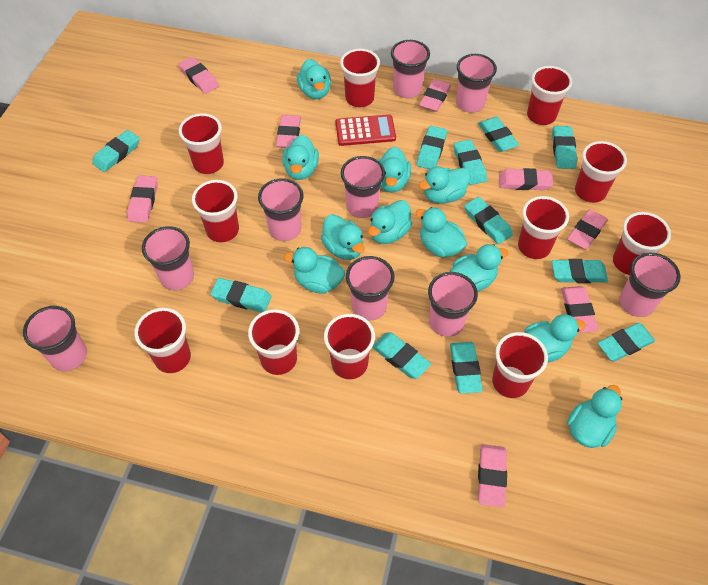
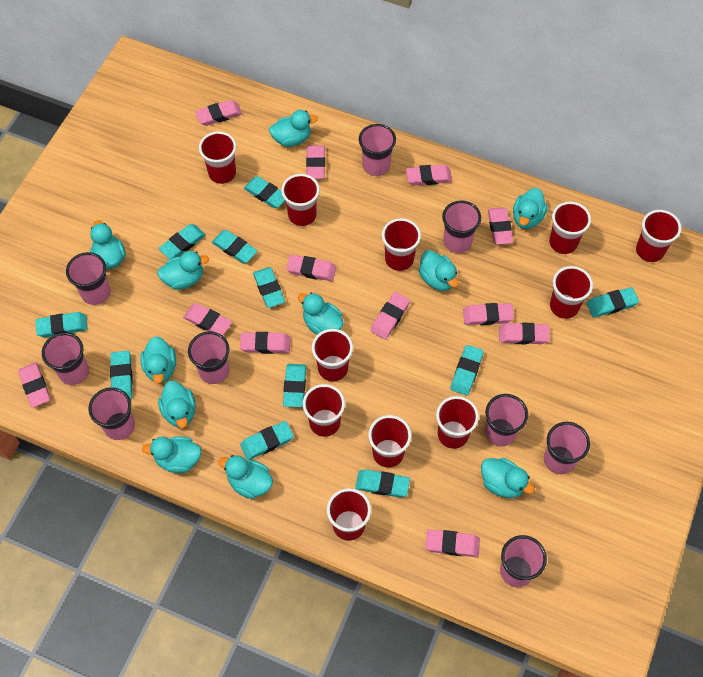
pink eraser: 8 -> 12
red calculator: 1 -> 0

